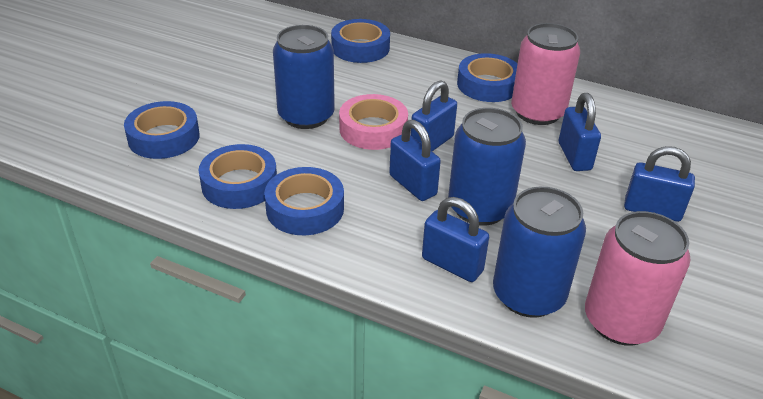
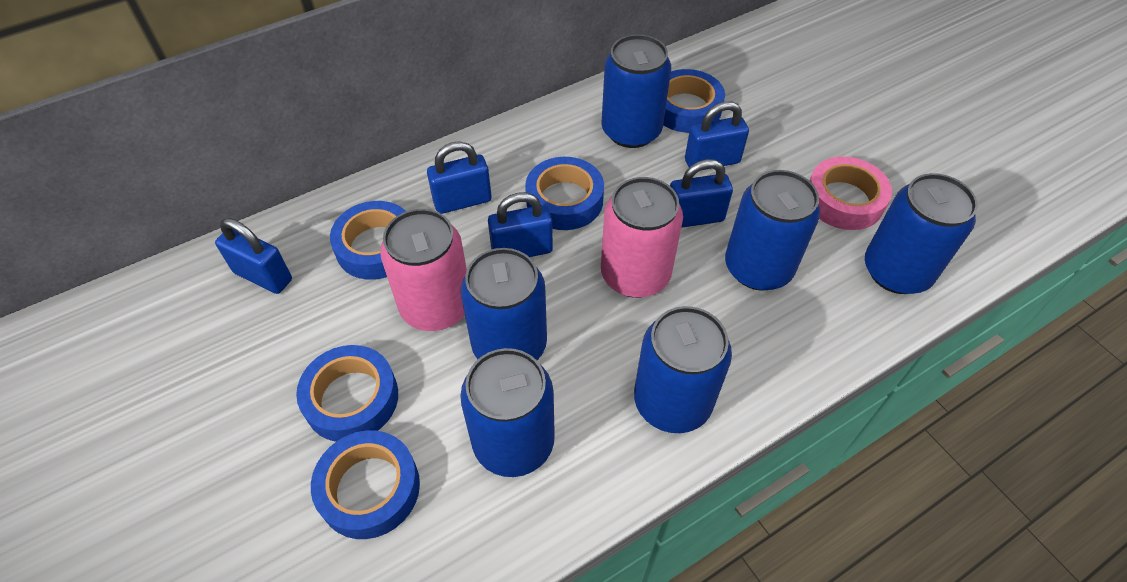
blue can: 3 -> 6

